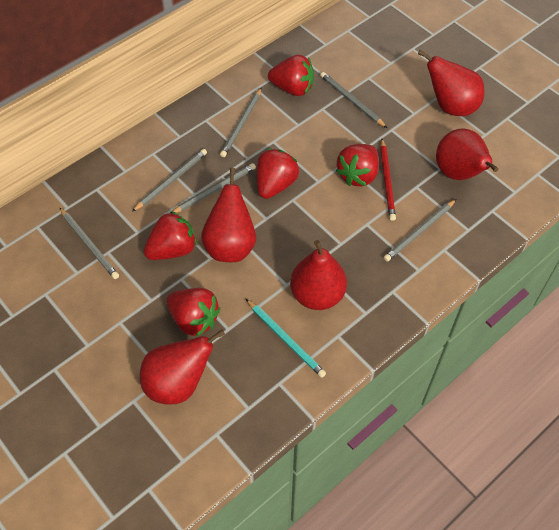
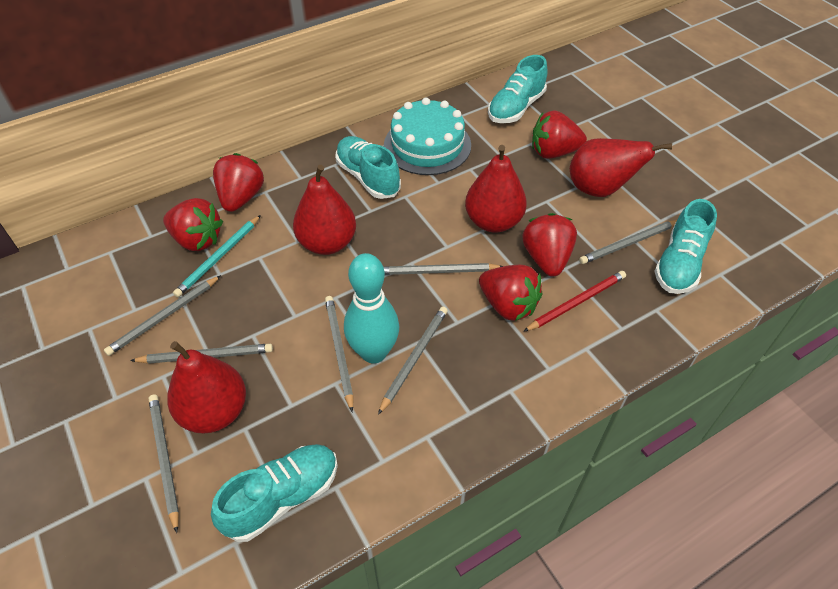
grey pencil: 6 -> 7
red pear: 5 -> 4
turquoise bowling pin: 0 -> 1
turquoise cake: 0 -> 1
turquoise shoe: 0 -> 4

